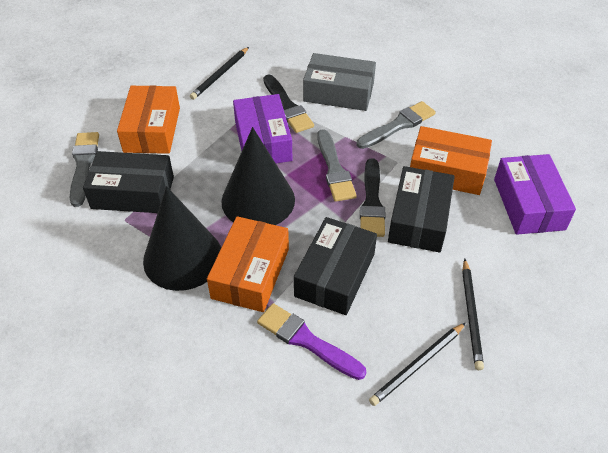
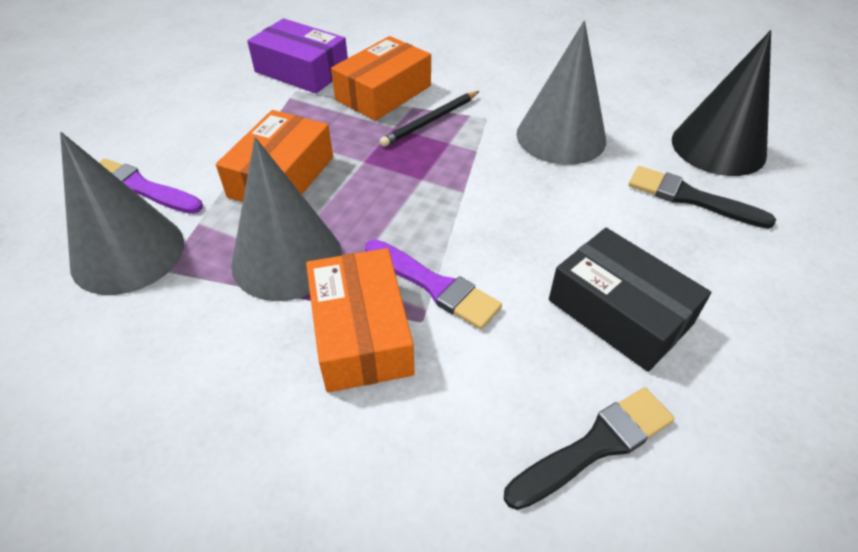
black box: 3 -> 1
black cone: 2 -> 1
black pencil: 3 -> 1
grey box: 1 -> 0
grey brush: 3 -> 0
grey cone: 0 -> 3
purple box: 2 -> 1
purple brush: 1 -> 2

